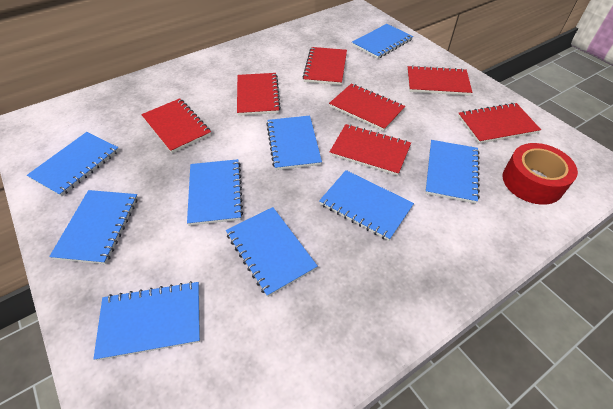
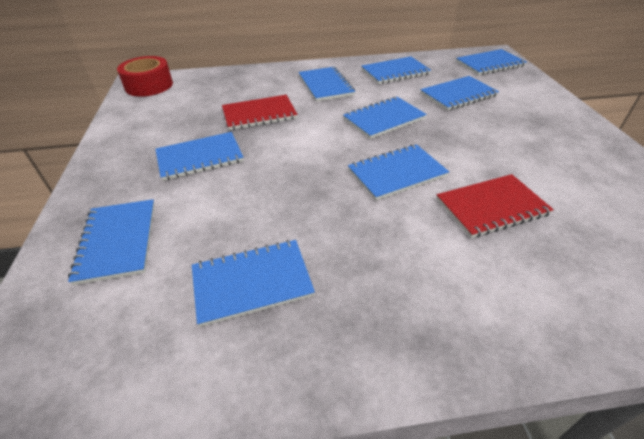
red notebook: 7 -> 2

